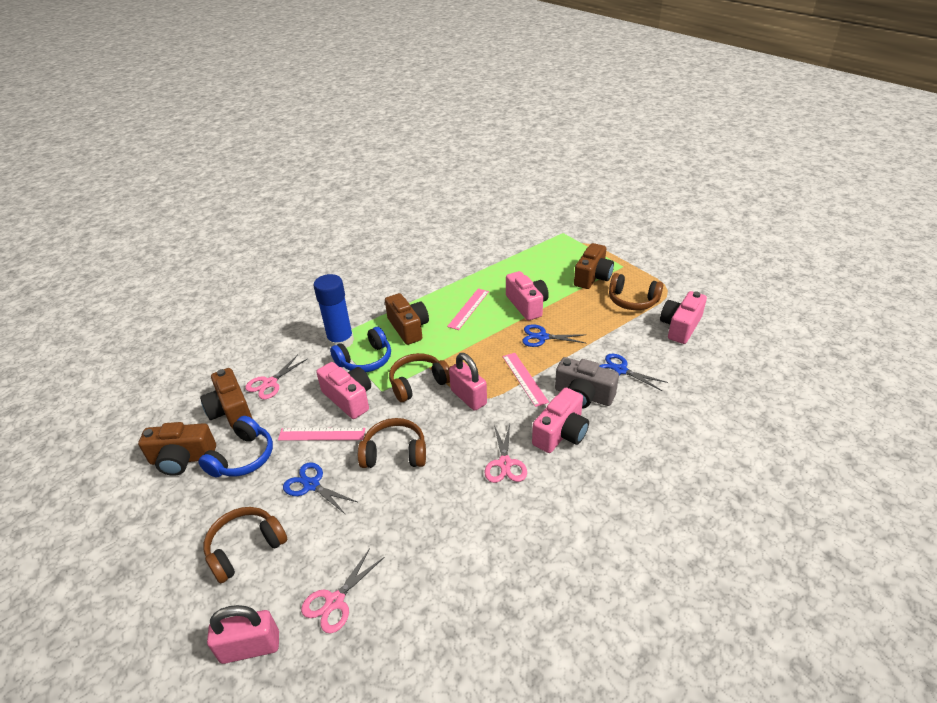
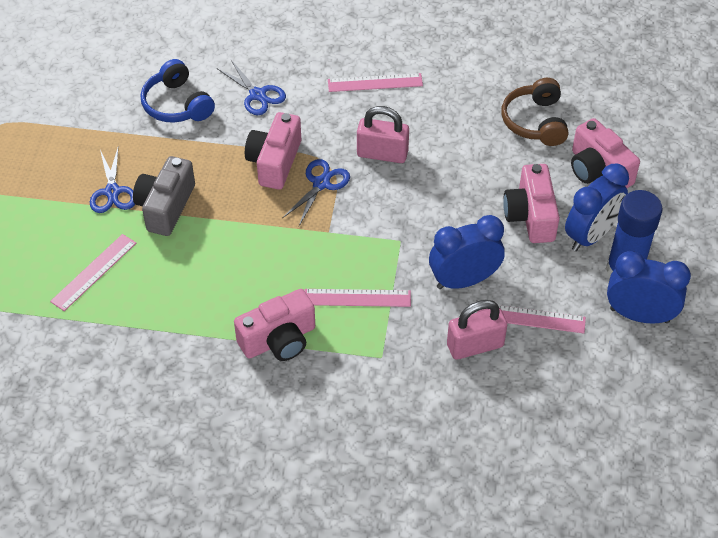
blue clock: 0 -> 3
blue headphones: 2 -> 1
brown camera: 4 -> 0
brown headphones: 4 -> 1
pink ruler: 3 -> 4
pink scissors: 3 -> 0

